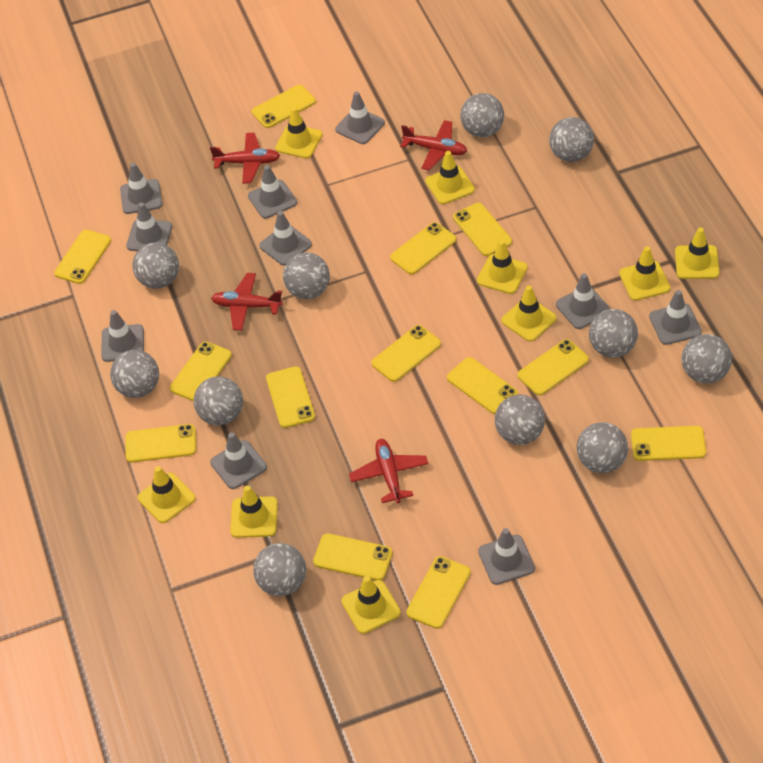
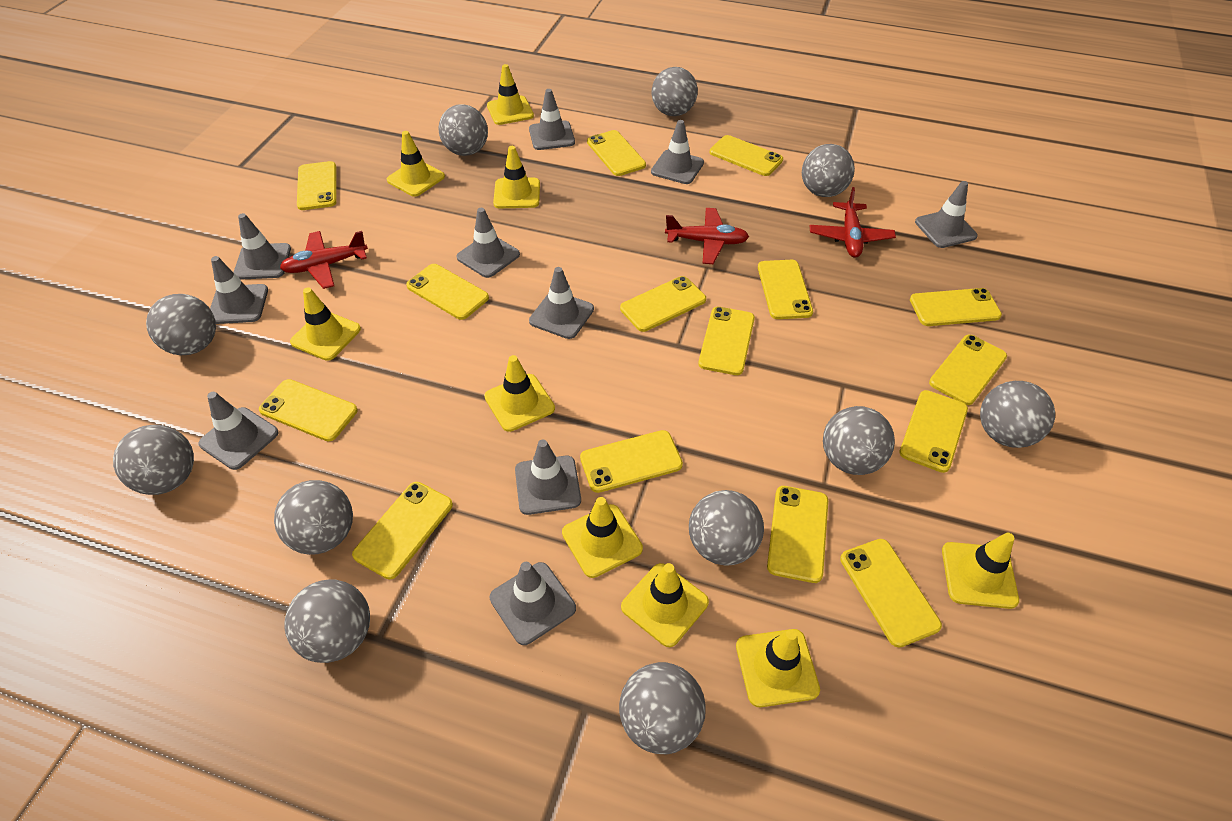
red plane: 4 -> 3
yellow phone: 13 -> 15

